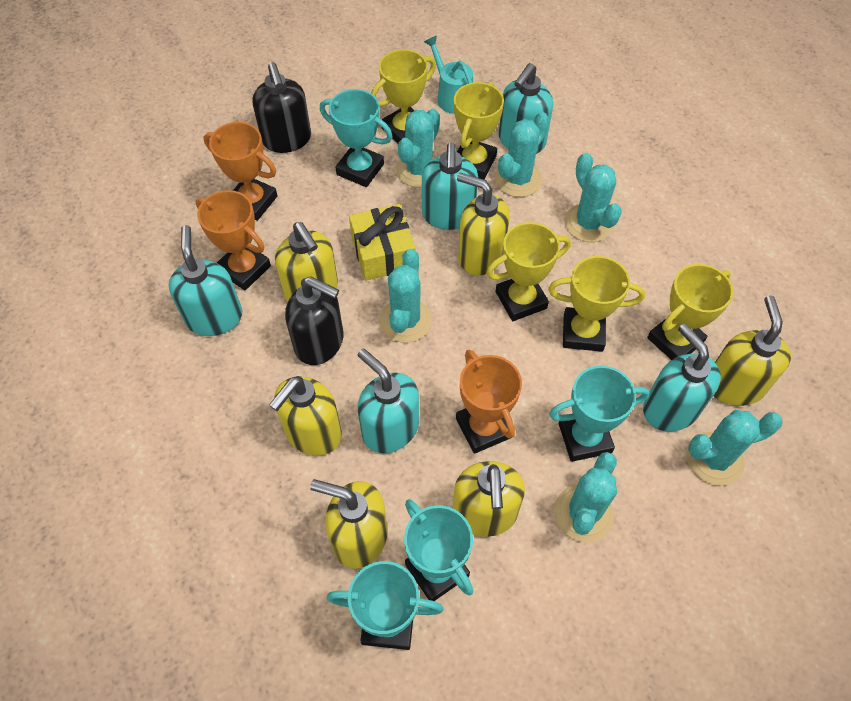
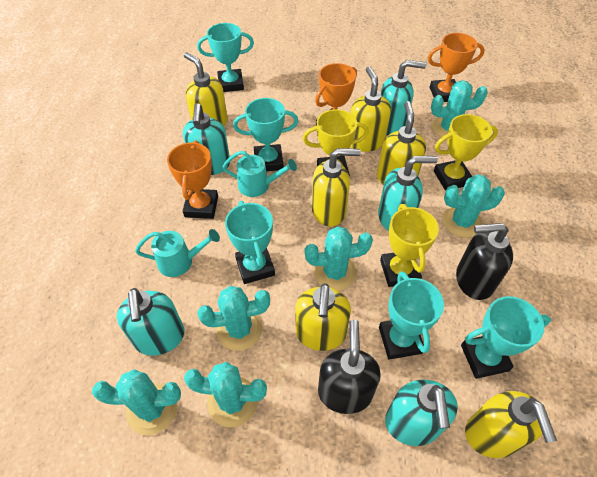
turquoise trophy: 4 -> 5
turquoise watering can: 1 -> 2
yellow gift: 1 -> 0
yellow trophy: 5 -> 3

